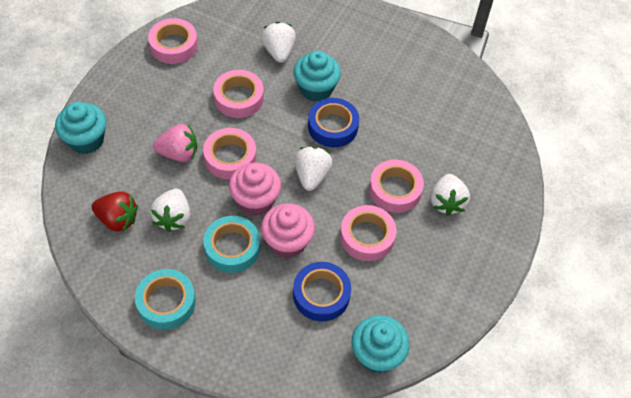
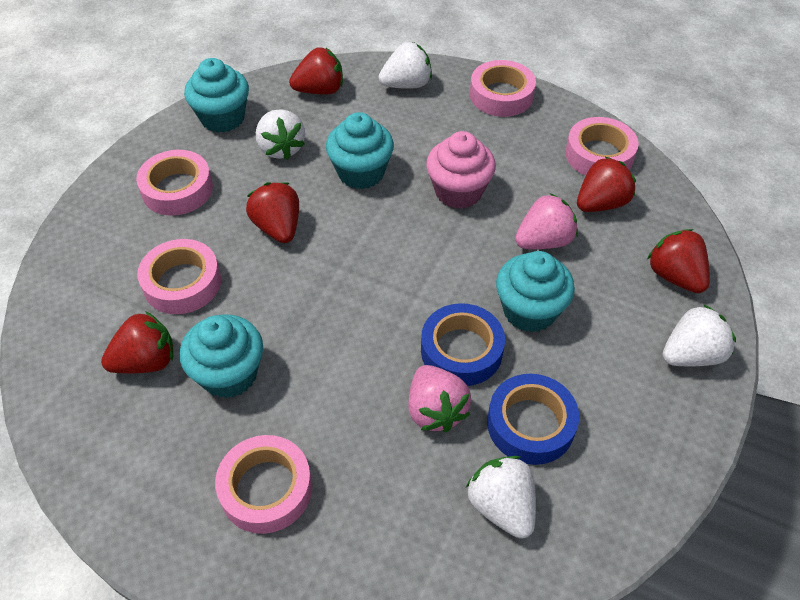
pink cupcake: 2 -> 1
pink strawberry: 1 -> 2
red strawberry: 1 -> 5
turquoise cupcake: 3 -> 4
turquoise tape: 2 -> 0

